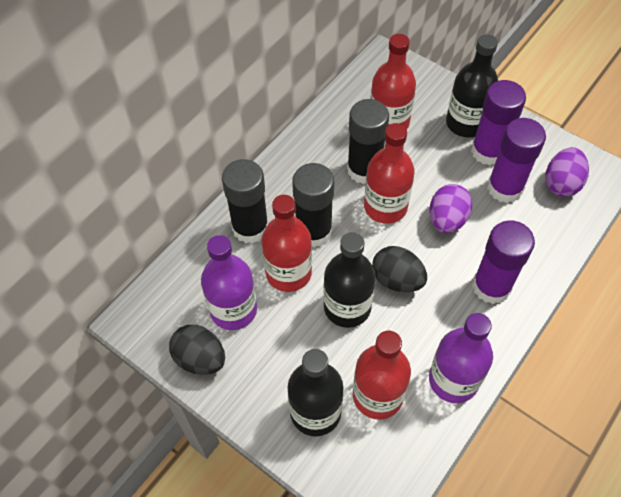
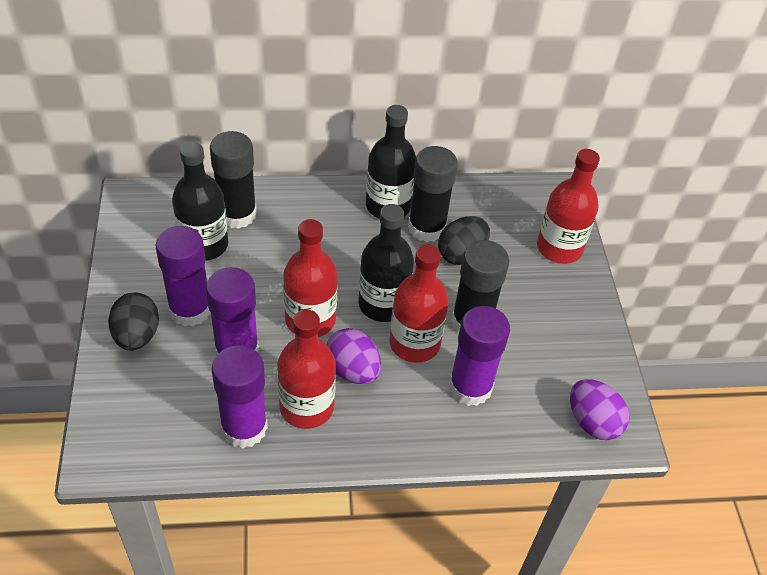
purple bottle: 2 -> 0
purple glue stick: 3 -> 4

